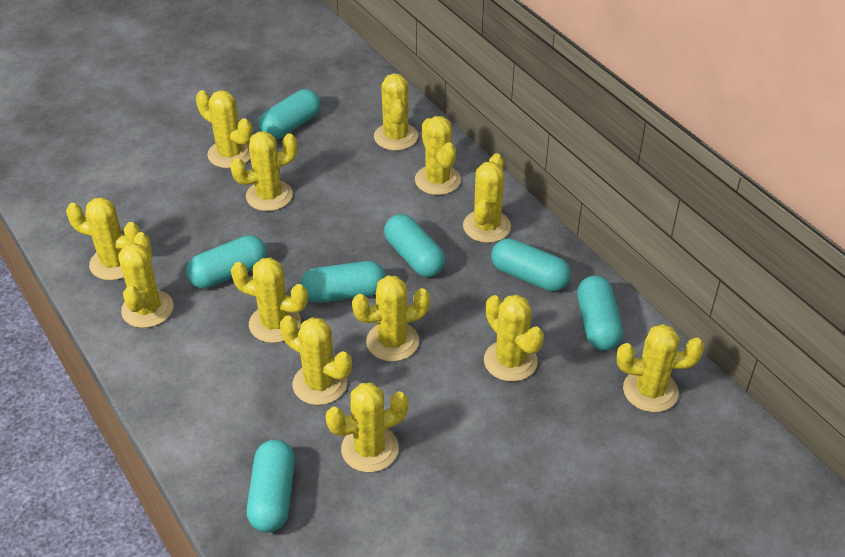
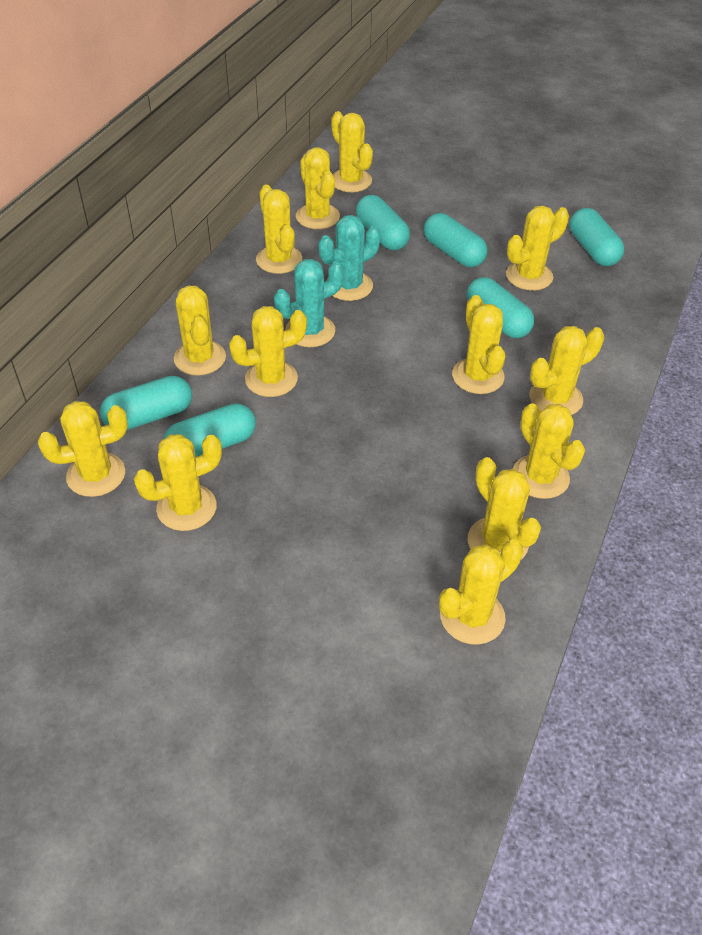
turquoise cactus: 0 -> 2
turquoise capsule: 7 -> 6

